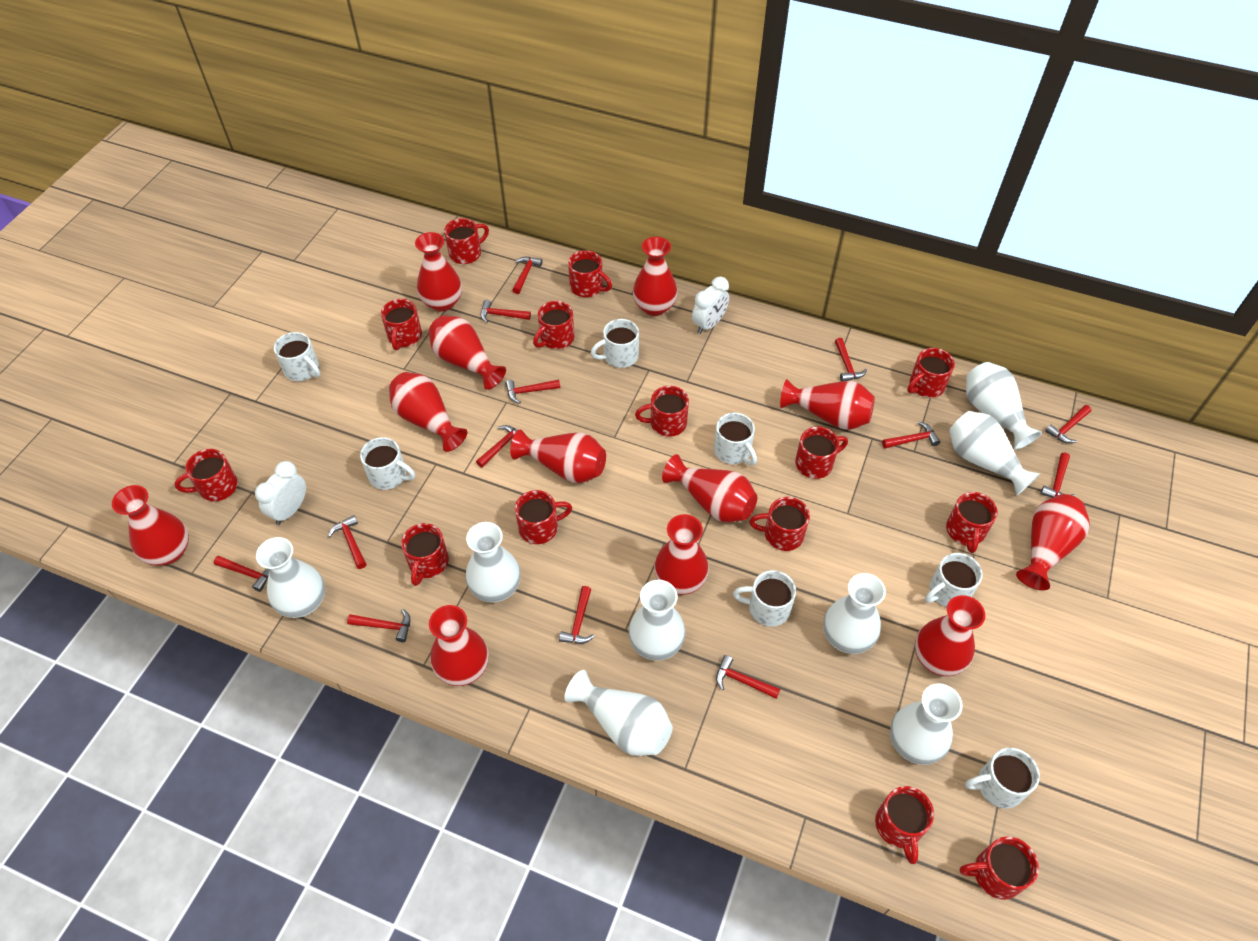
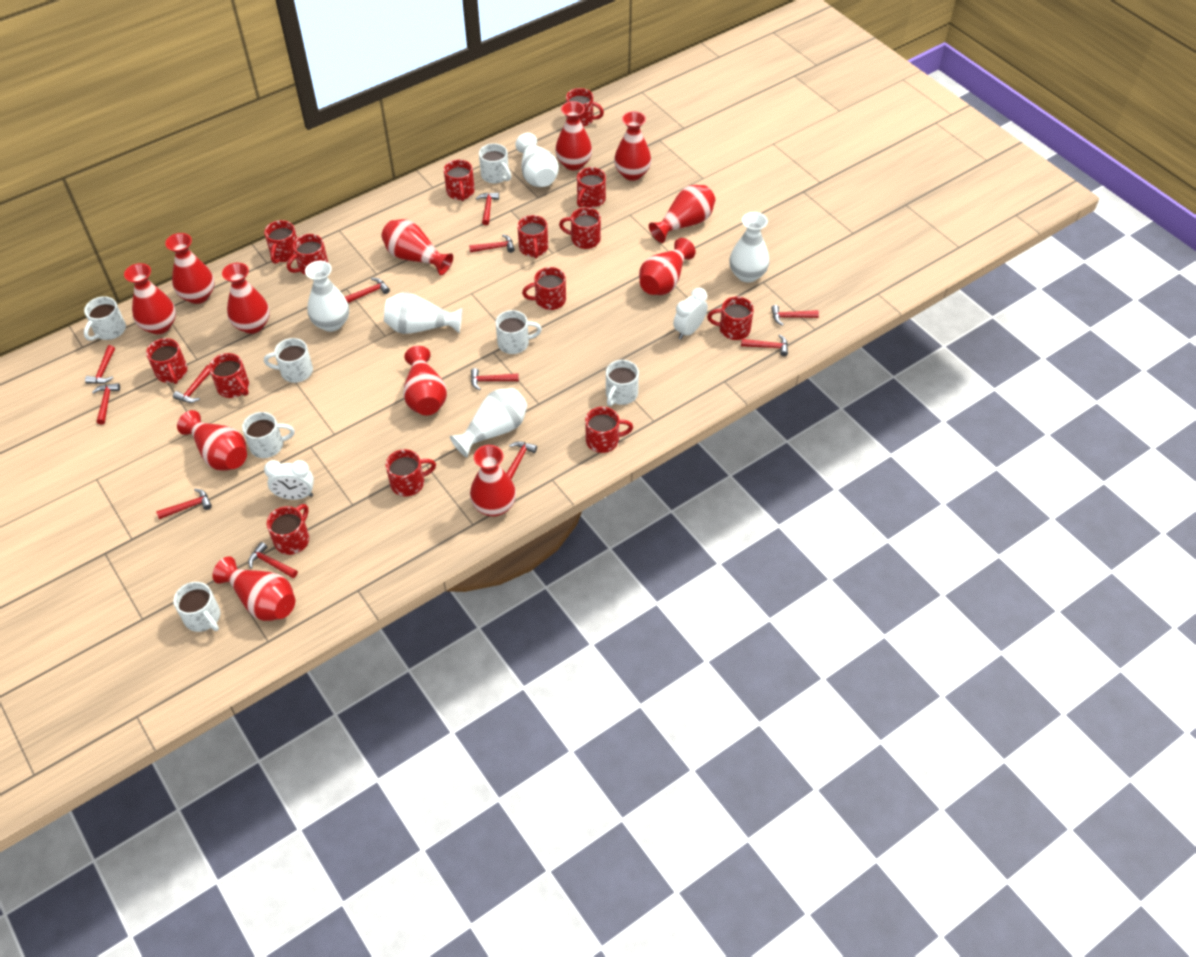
red hammer: 13 -> 12
white vase: 8 -> 5

